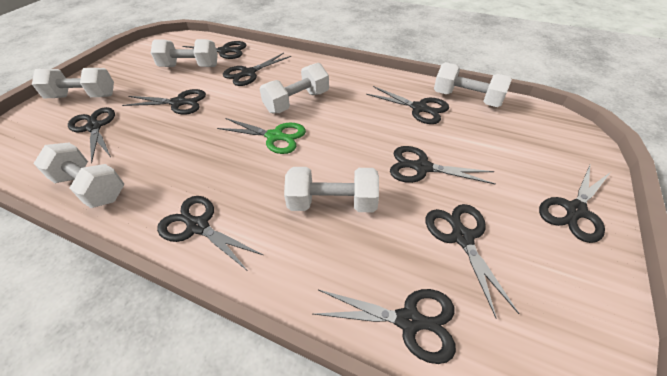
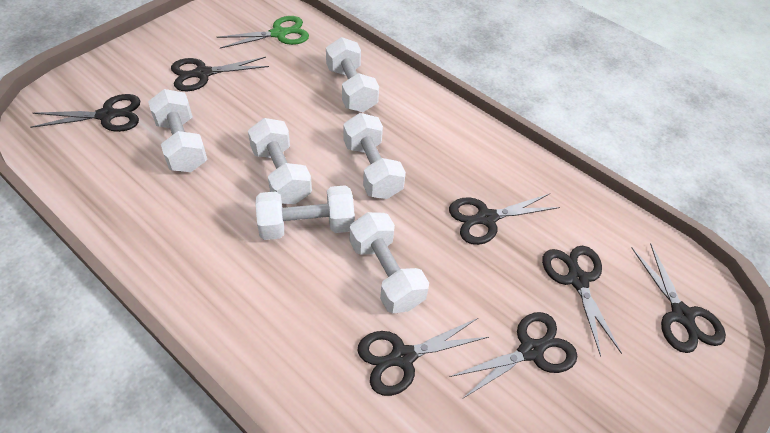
black scissors: 10 -> 7

